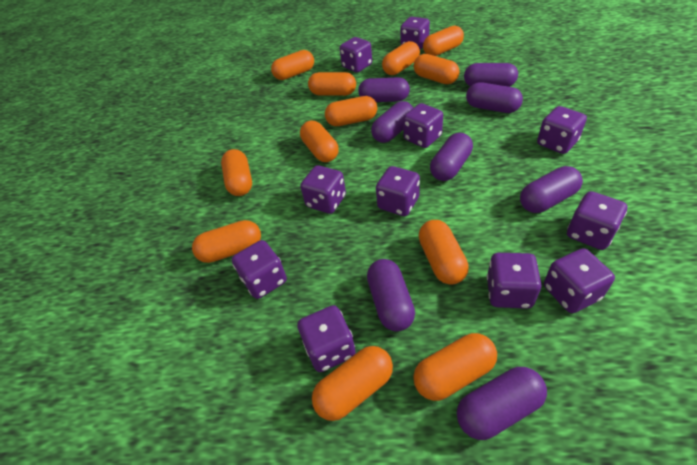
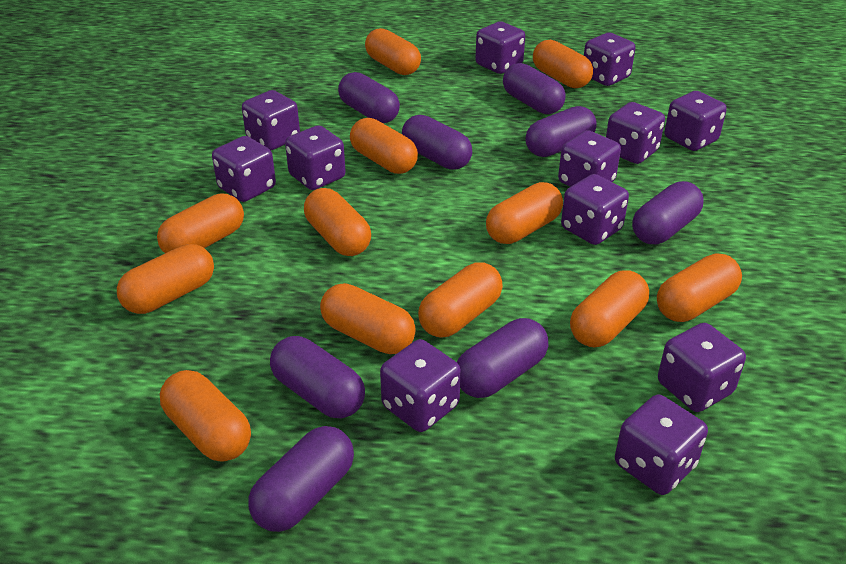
purple dice: 11 -> 12

